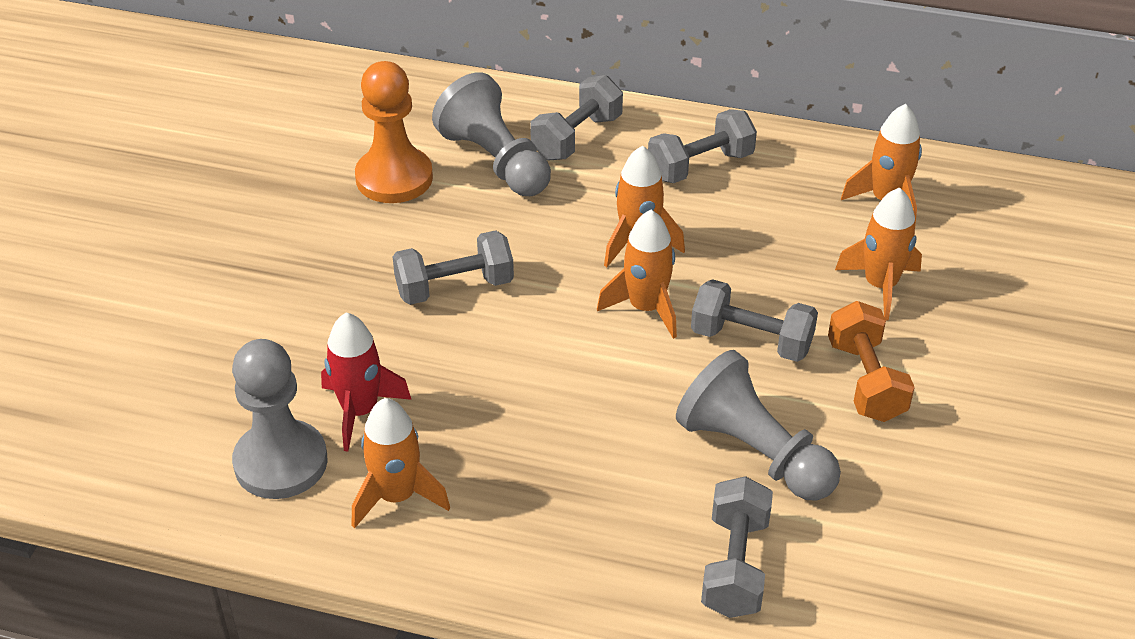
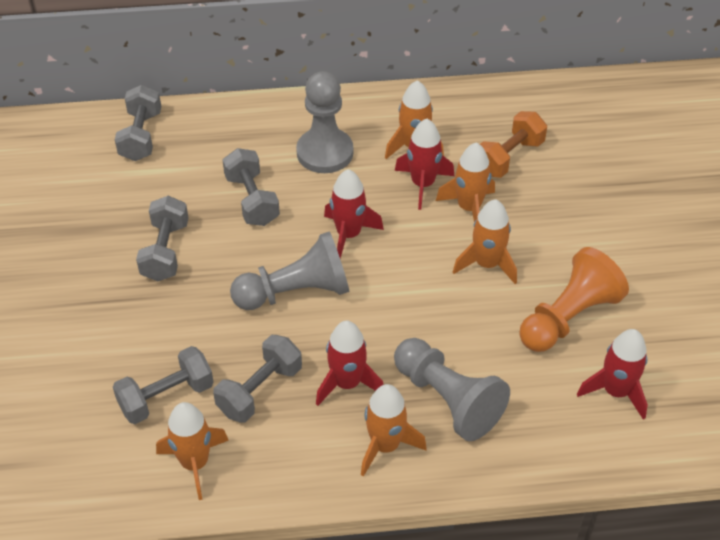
red rocket: 1 -> 4

